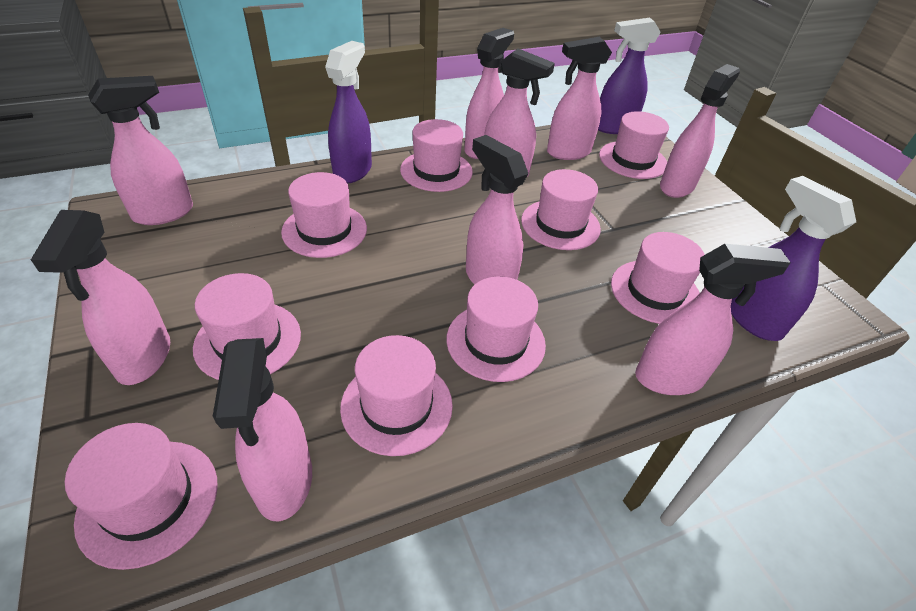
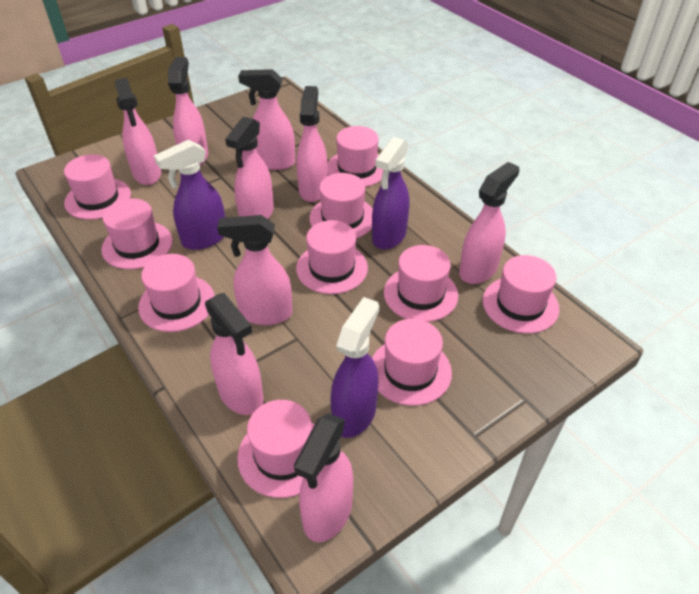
pink hat: 9 -> 10

